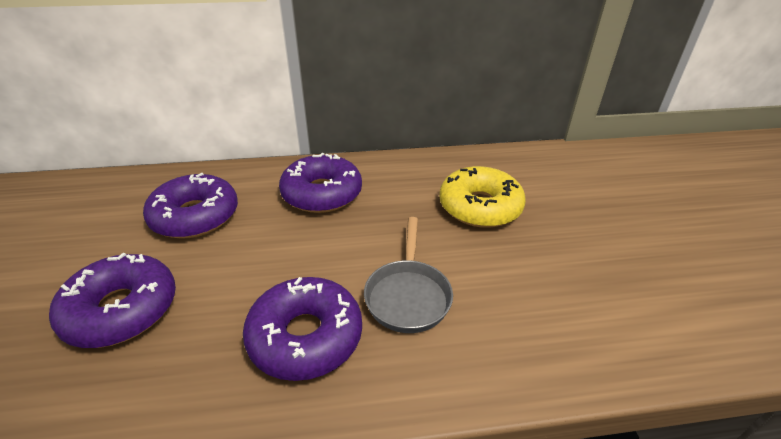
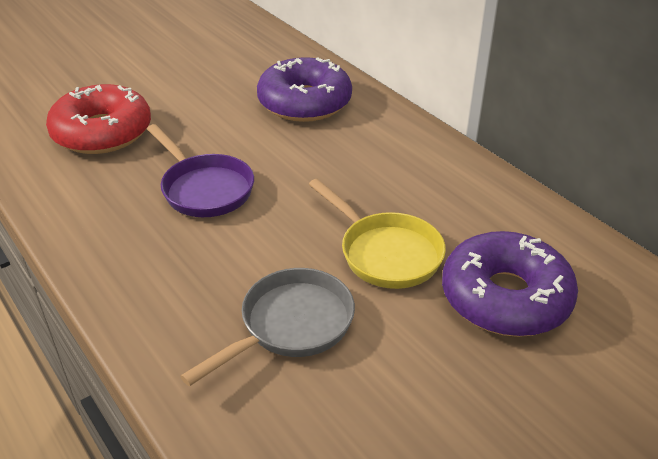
purple donut: 4 -> 2
purple pan: 0 -> 1
red donut: 0 -> 1
yellow donut: 1 -> 0
yellow pan: 0 -> 1

